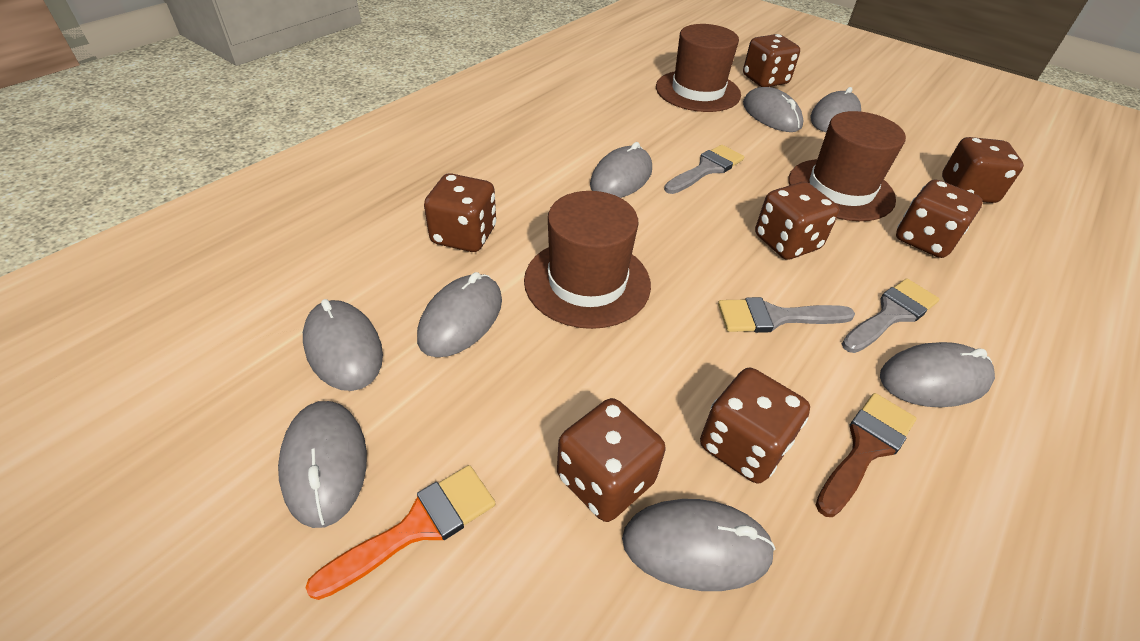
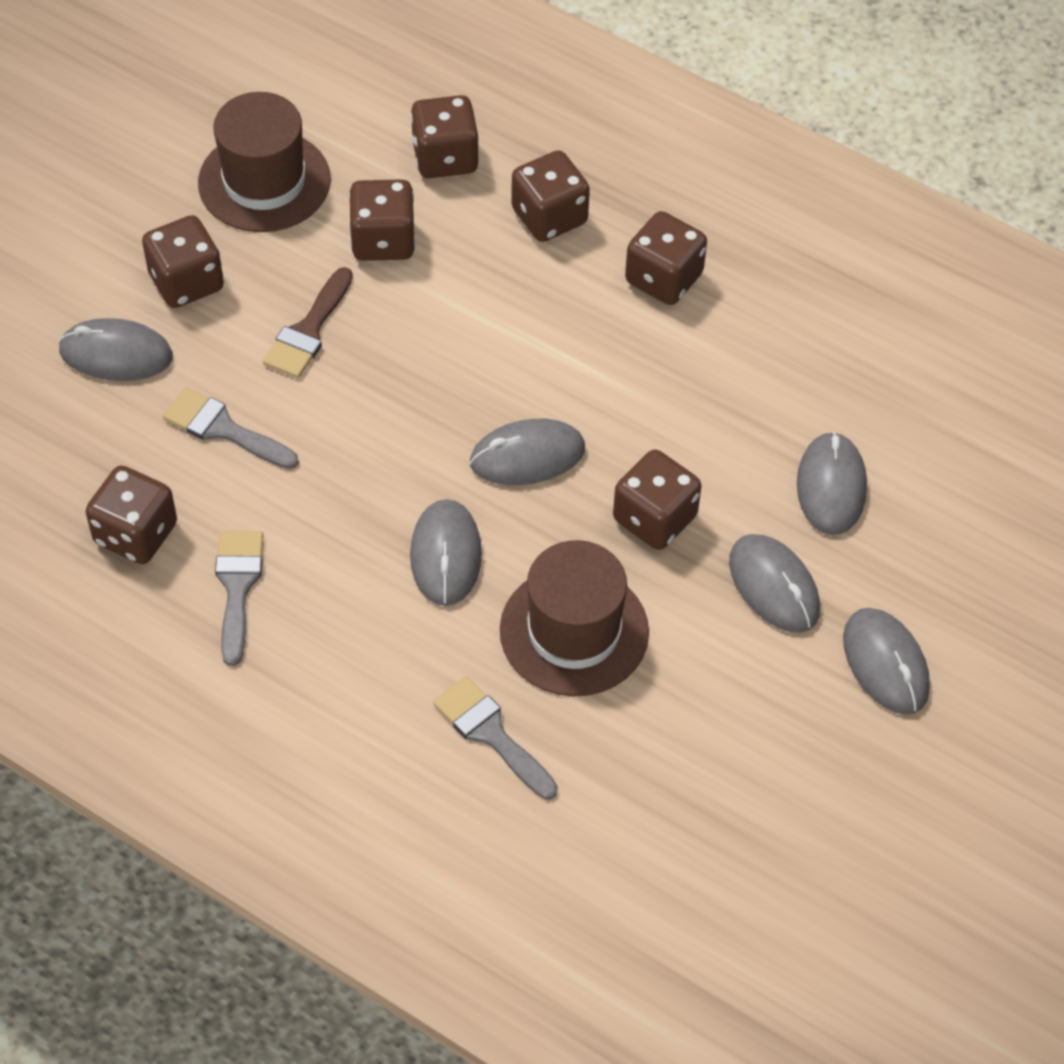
brown hat: 3 -> 2
grey mouse: 8 -> 6
orange brush: 1 -> 0

